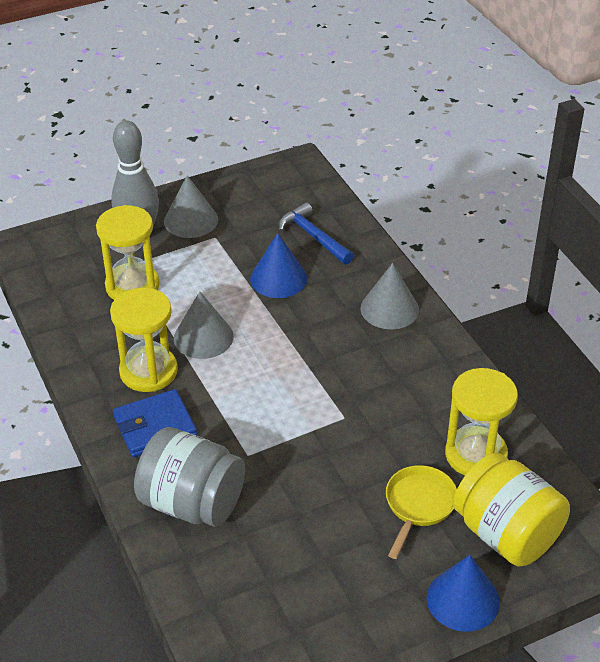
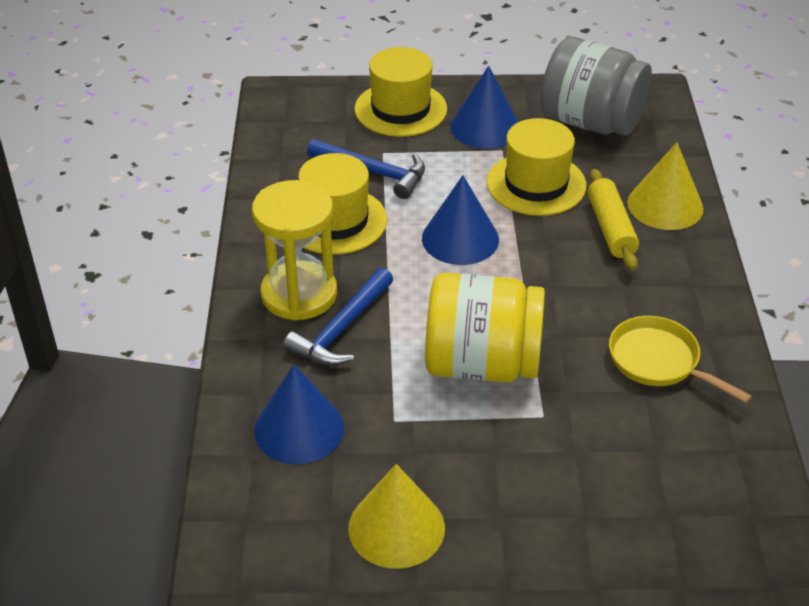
blue cone: 2 -> 3
blue hammer: 1 -> 2
blue wallet: 1 -> 0
grey bowling pin: 1 -> 0
grey cone: 3 -> 0
yellow cone: 0 -> 2
yellow hat: 0 -> 3
yellow hourglass: 3 -> 1
yellow rolling pin: 0 -> 1

